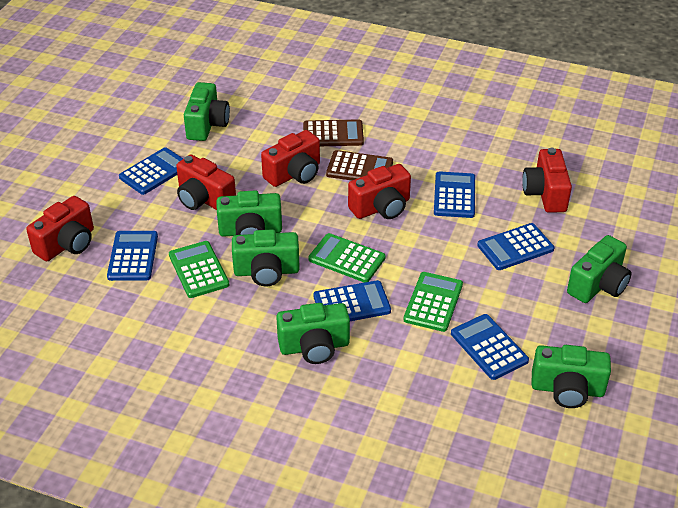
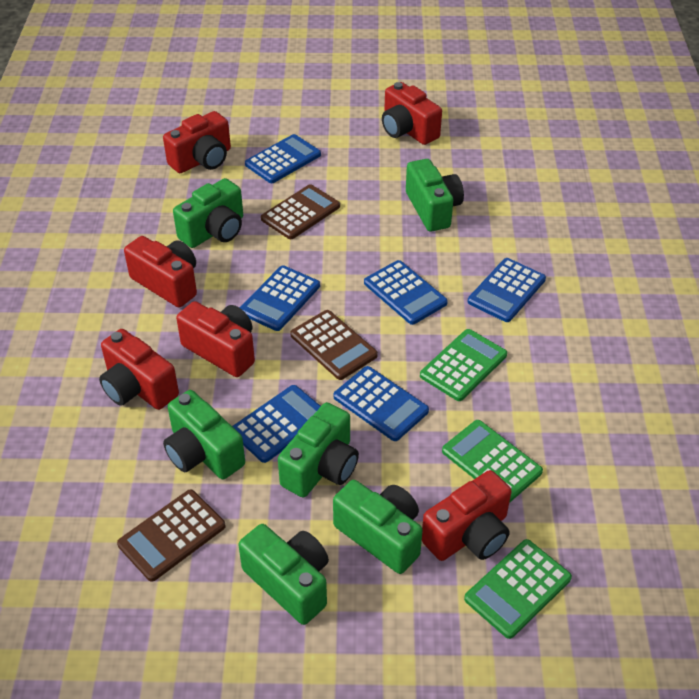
brown calculator: 2 -> 3
red camera: 5 -> 6

